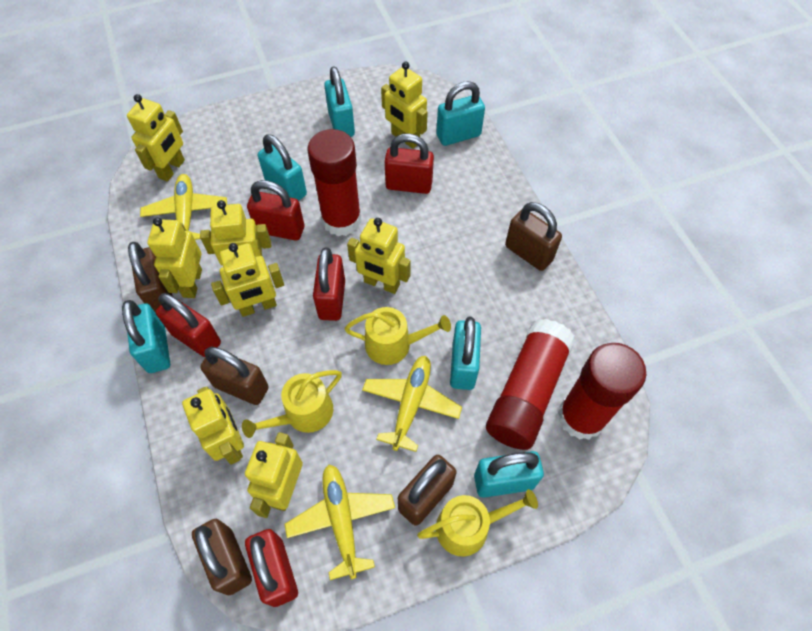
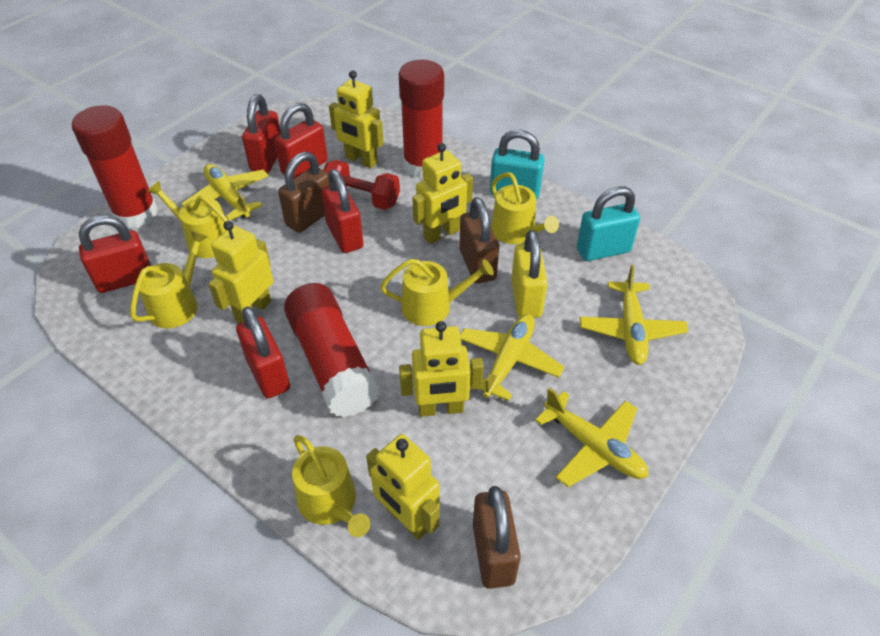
brown padlock: 5 -> 3
red dumbbell: 0 -> 1
turquoise padlock: 6 -> 2
yellow padlock: 0 -> 1
yellow plane: 3 -> 4
yellow robot: 8 -> 5
yellow watering can: 3 -> 5

